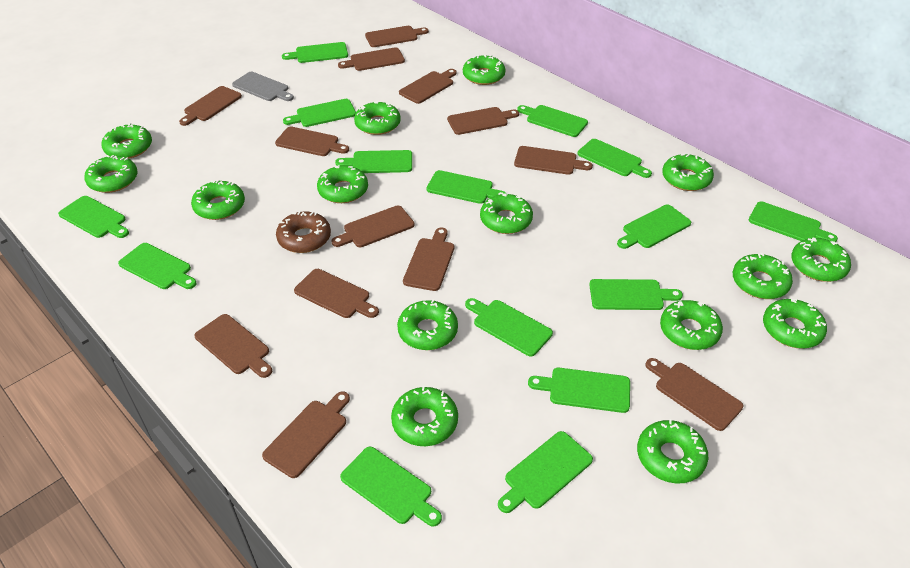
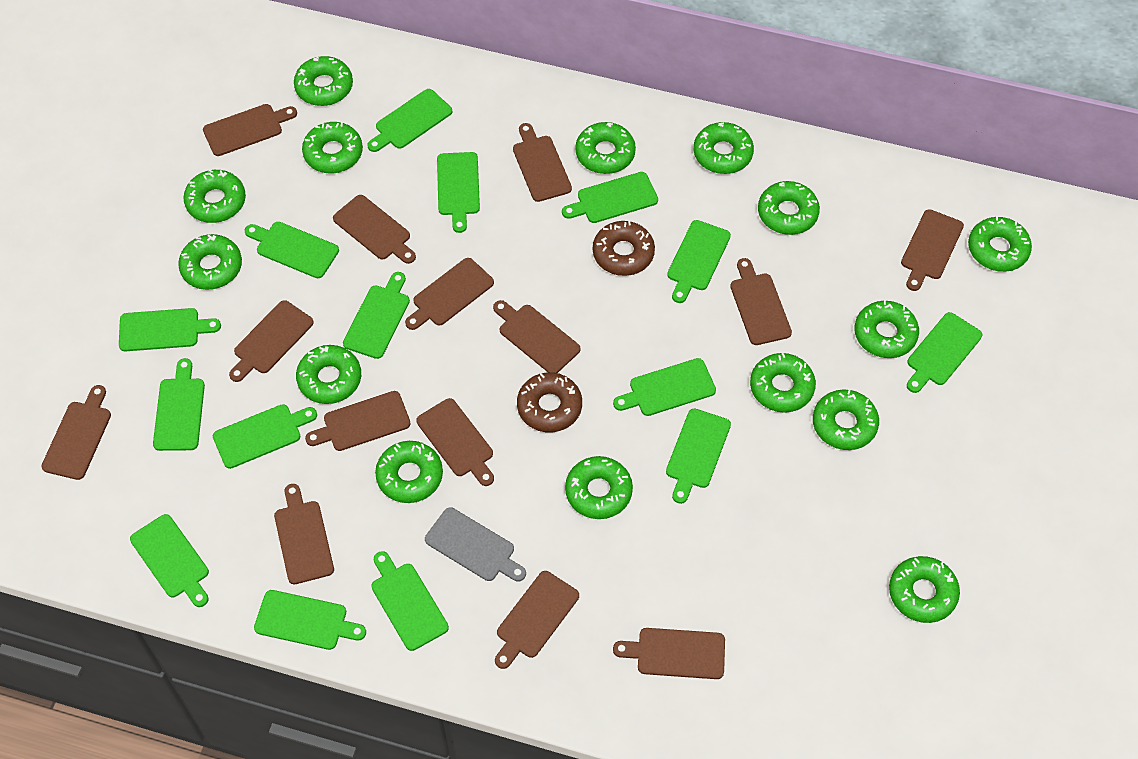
brown cutting board: 13 -> 14
brown donut: 1 -> 2

